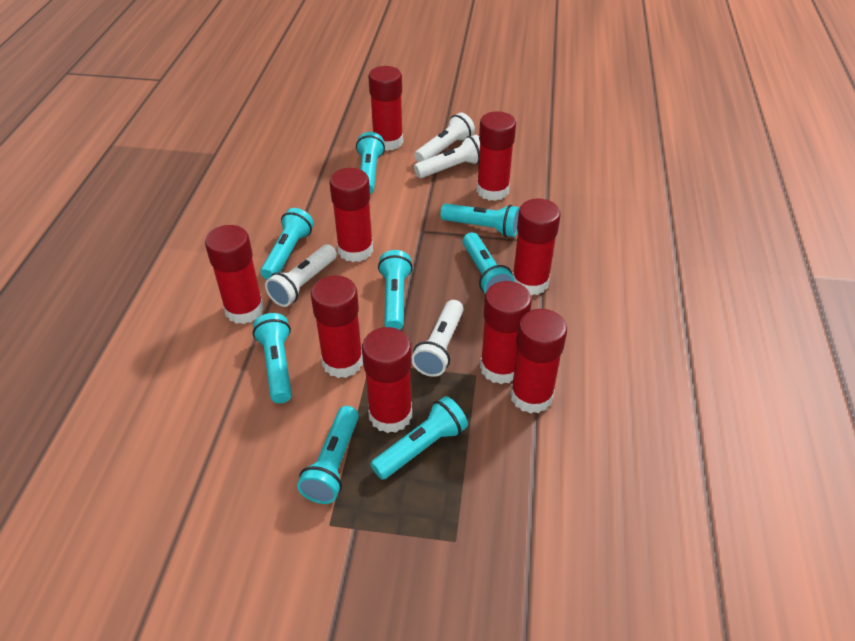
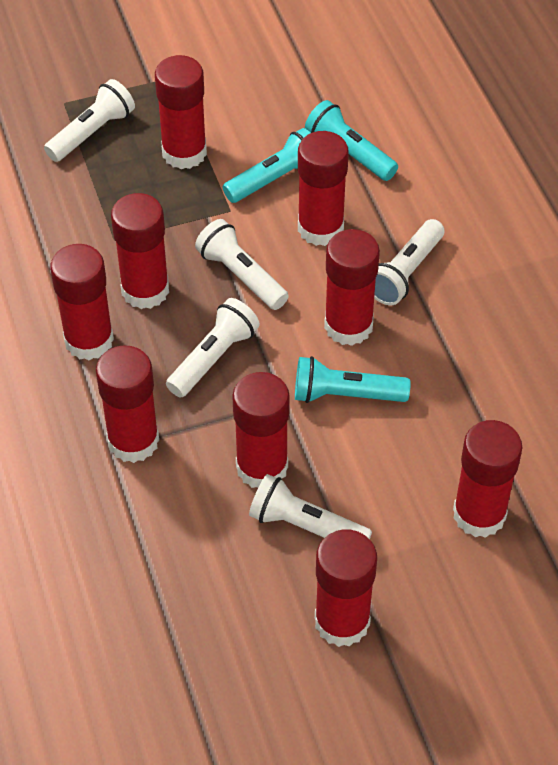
turquoise flashlight: 8 -> 3
white flashlight: 4 -> 5

